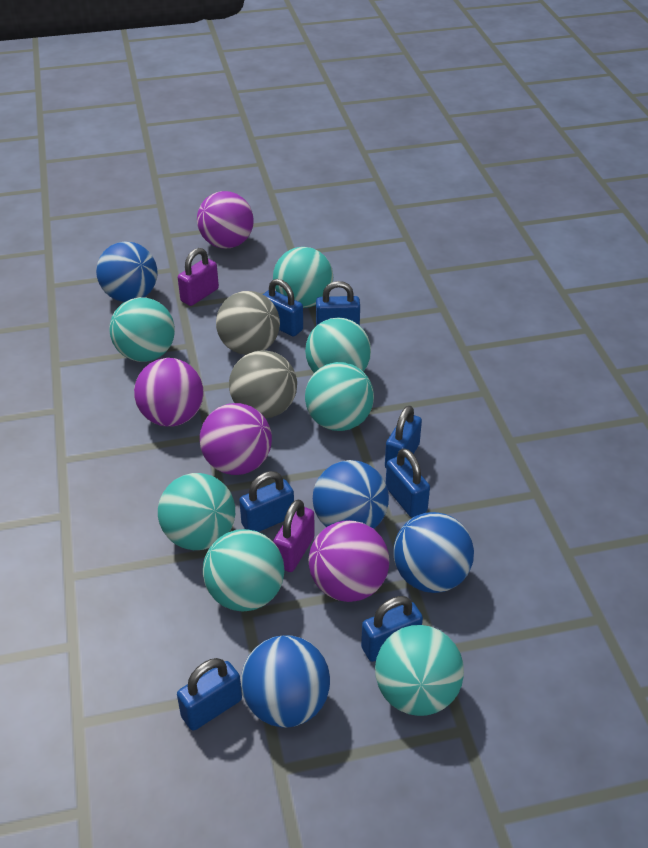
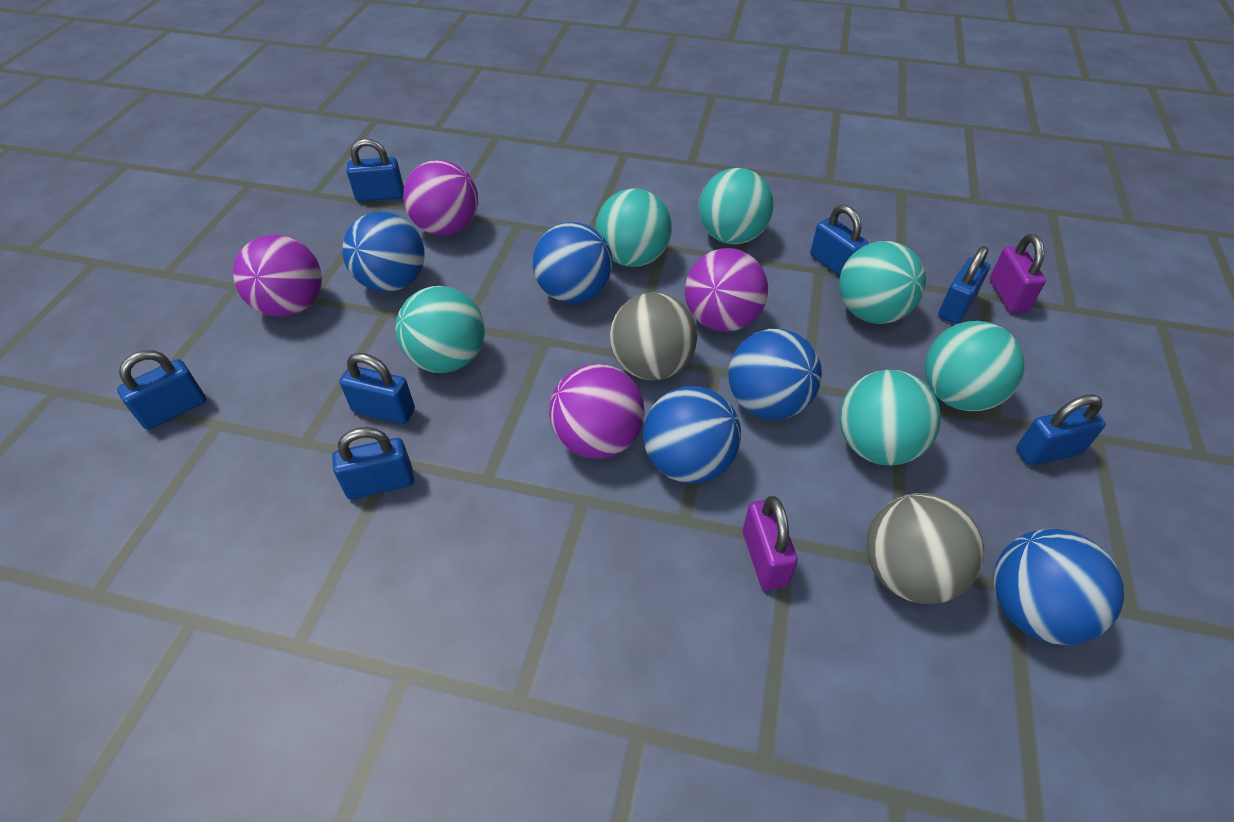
blue ball: 4 -> 5
turquoise ball: 7 -> 6

